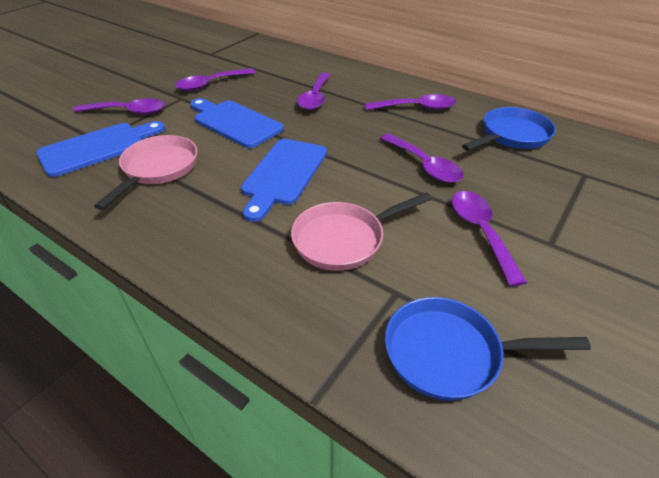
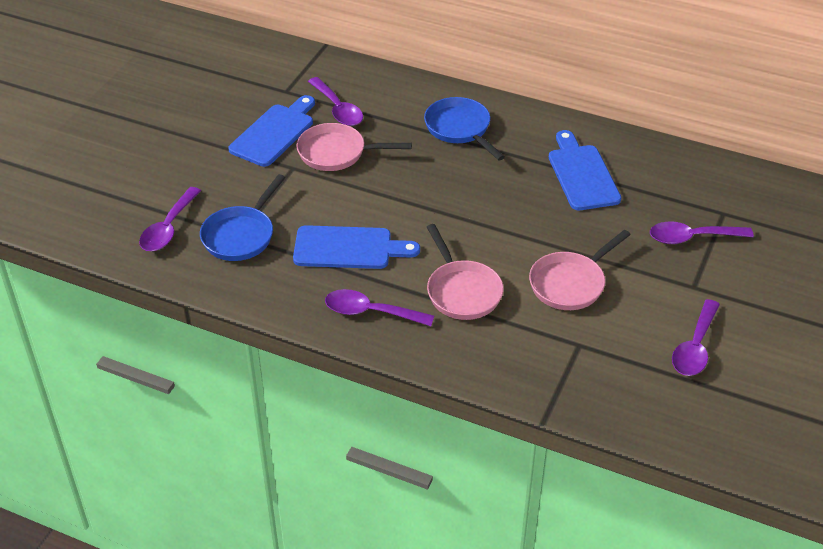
pink pan: 2 -> 3
purple spoon: 6 -> 5

